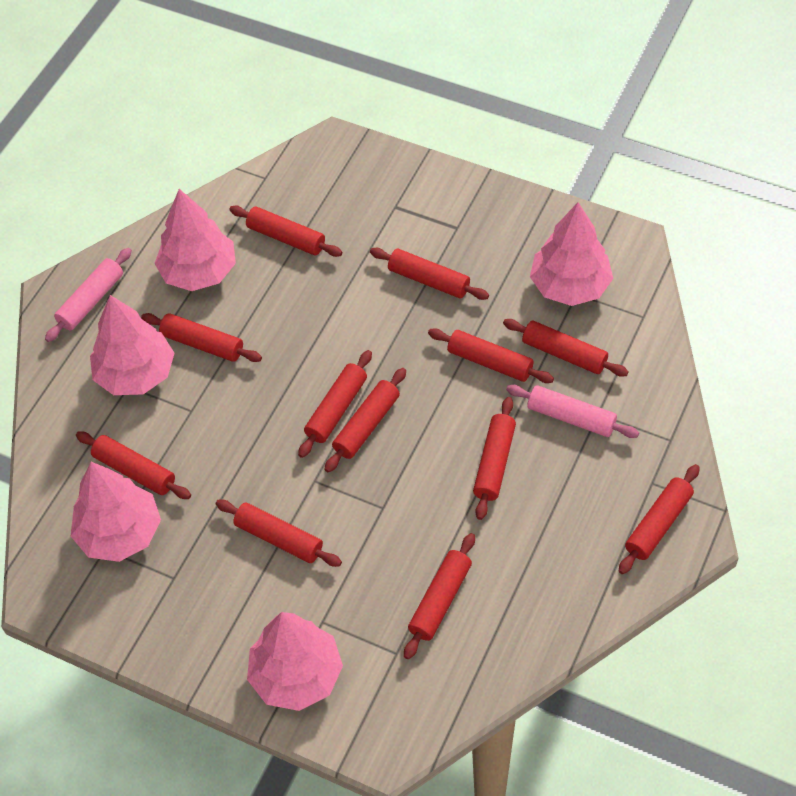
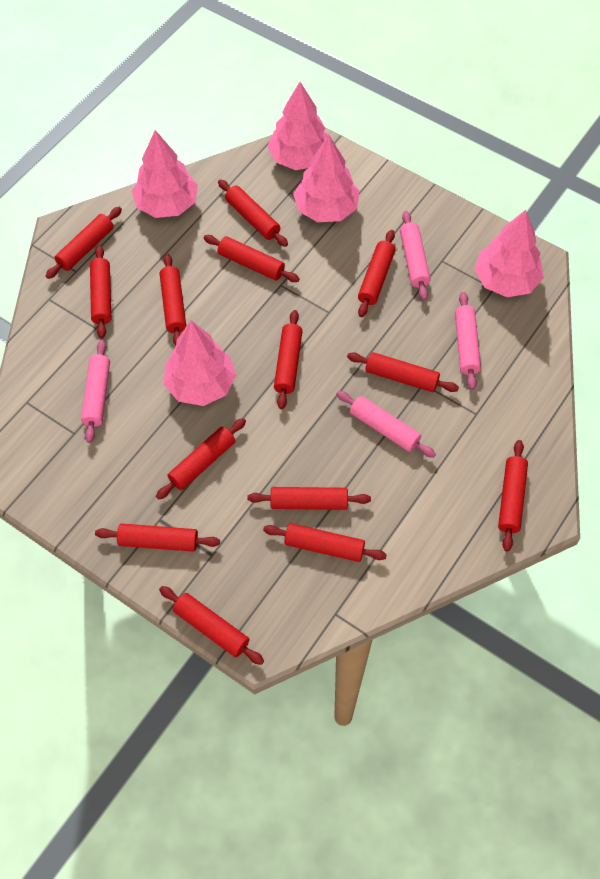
pink rolling pin: 2 -> 4
red rolling pin: 12 -> 14

